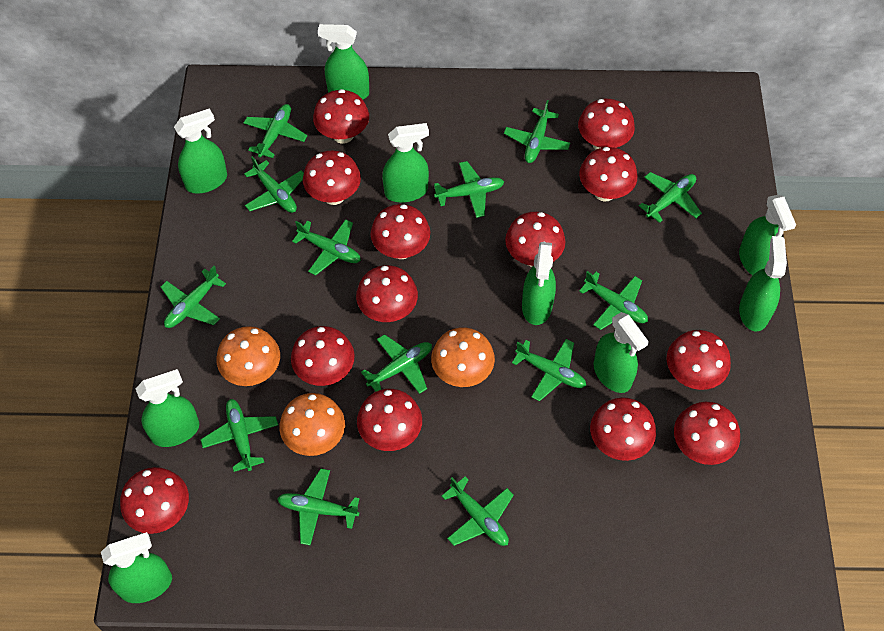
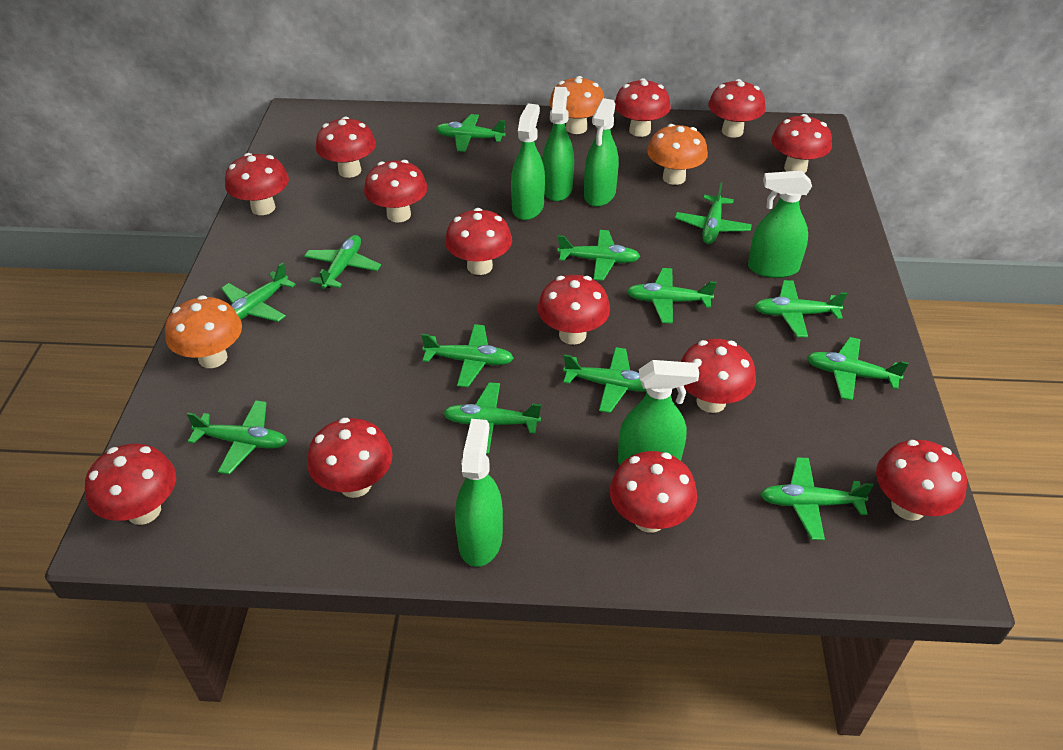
green spray bottle: 9 -> 6

